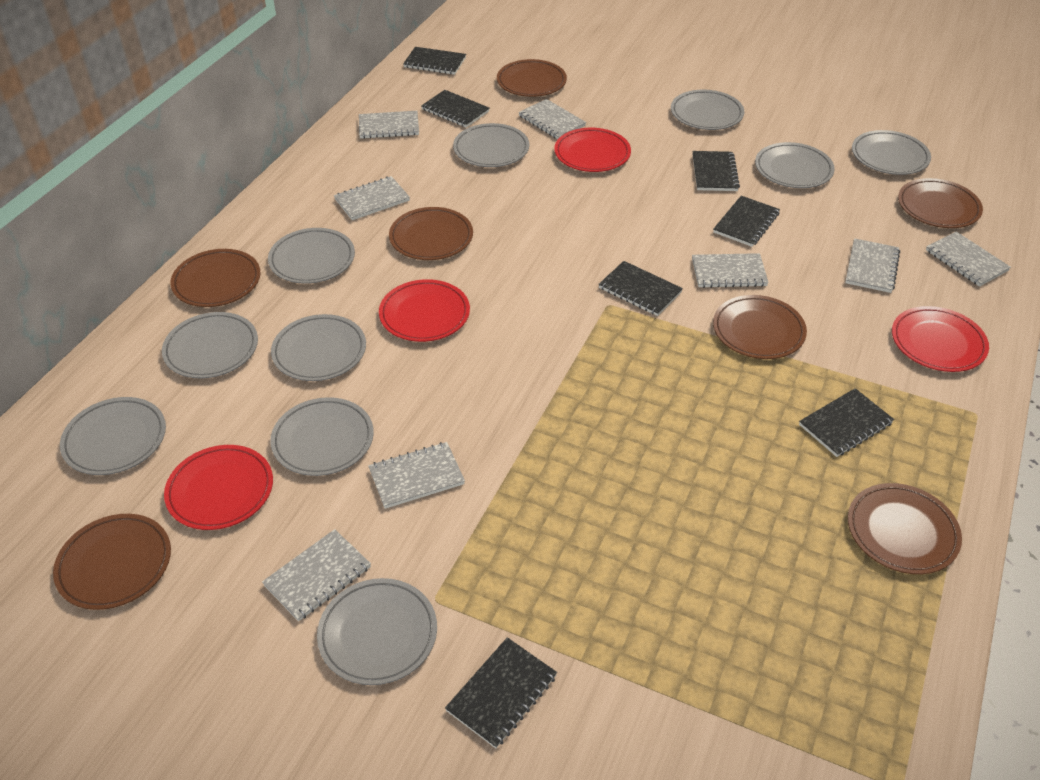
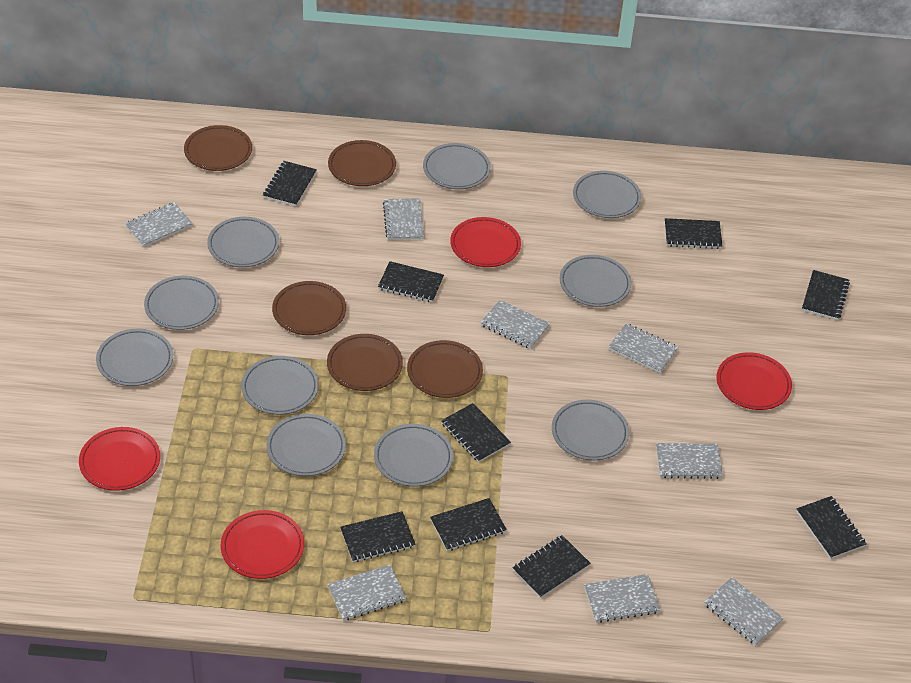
black notebook: 7 -> 9
brown plate: 7 -> 5

